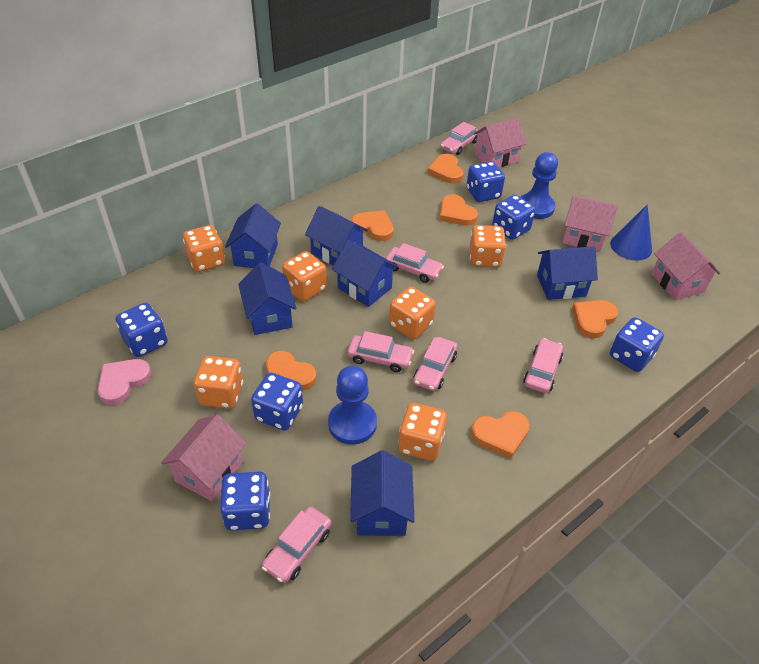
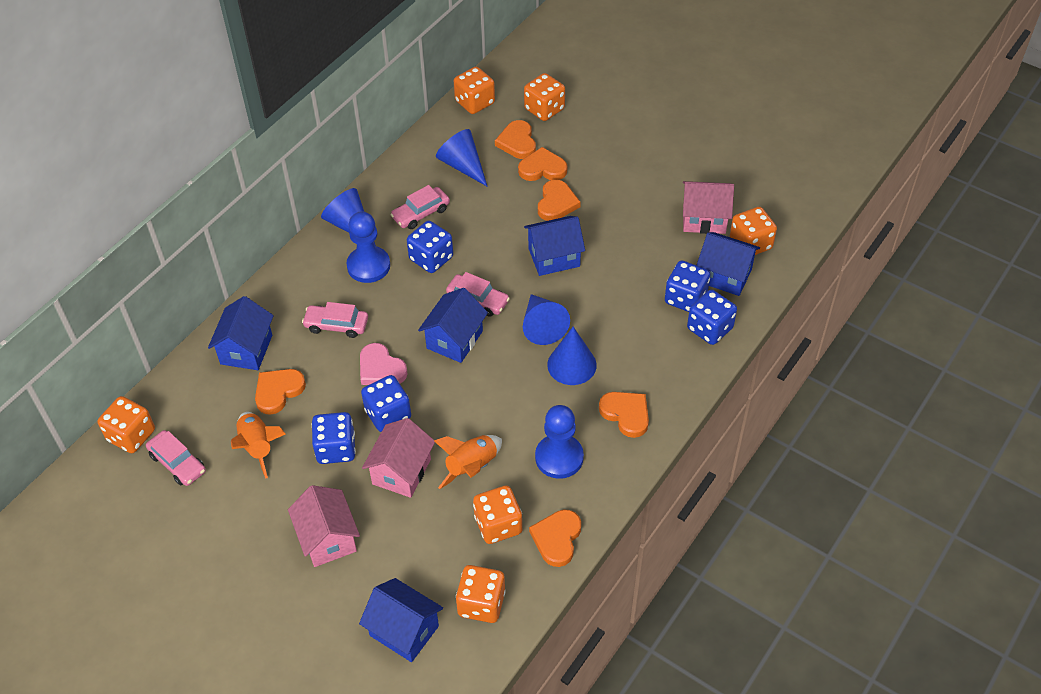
blue cone: 1 -> 4
blue dice: 6 -> 5
blue house: 6 -> 5
orange rocket: 0 -> 2
pink car: 6 -> 4
pink house: 4 -> 3

